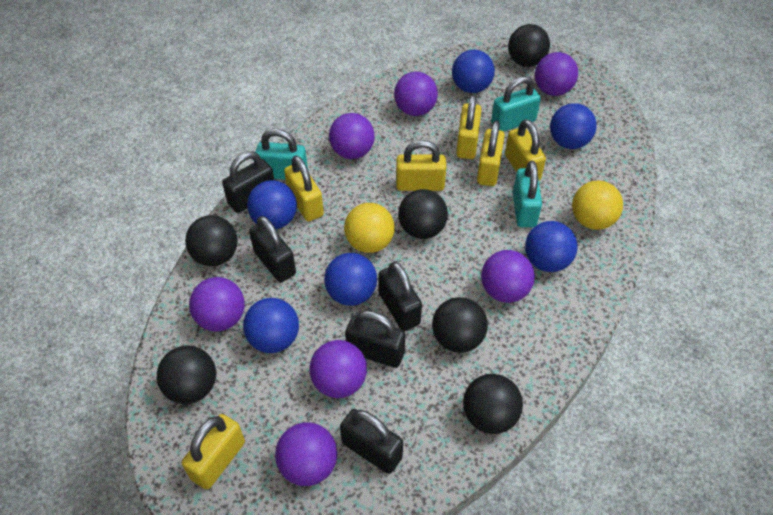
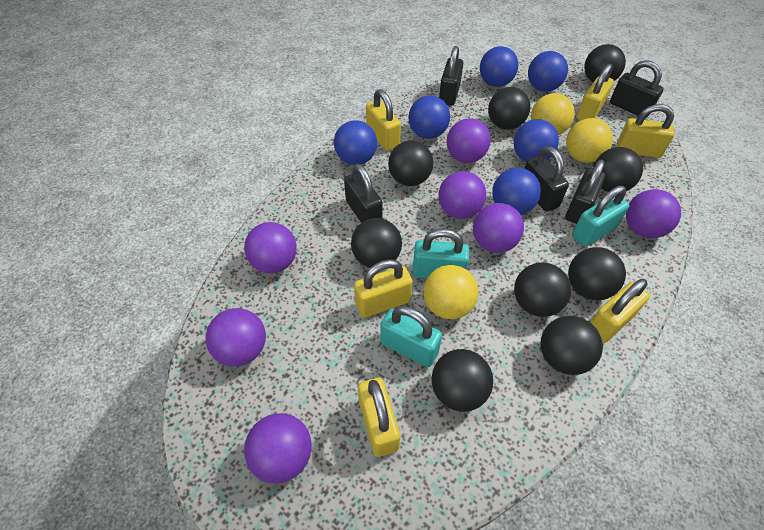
black ball: 6 -> 9
yellow ball: 2 -> 3

